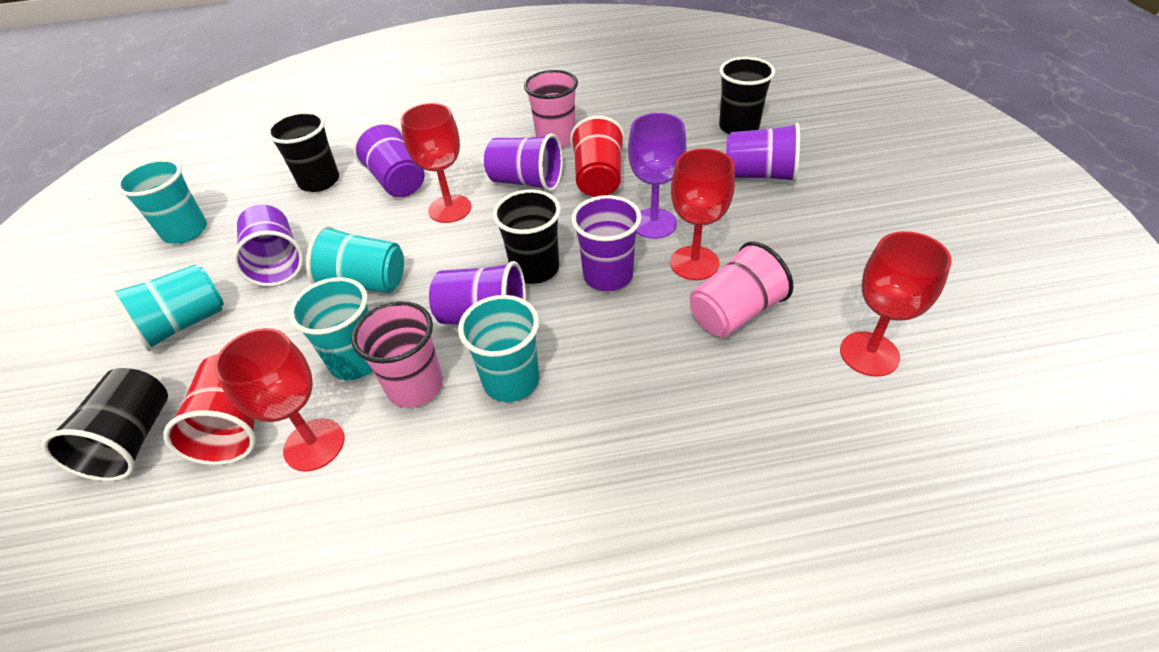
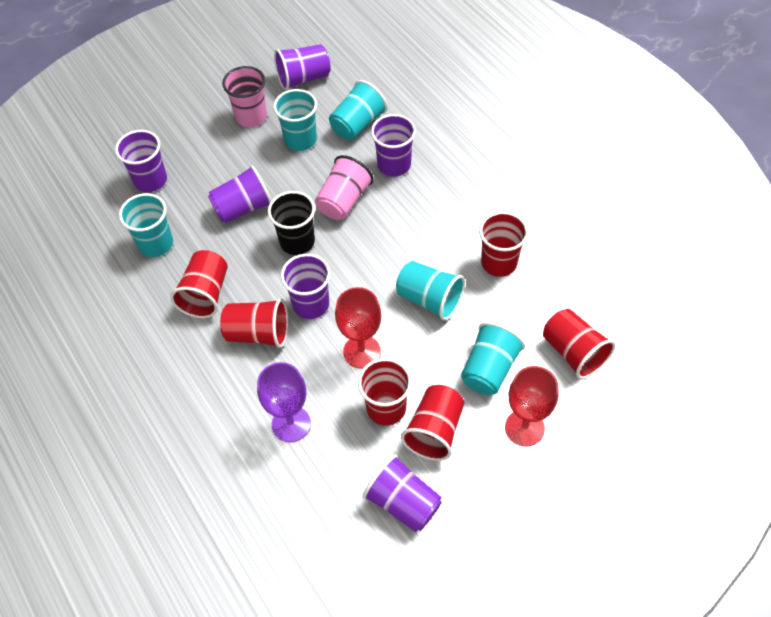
black cup: 4 -> 1
pink cup: 3 -> 2
red cup: 2 -> 6
red goblet: 4 -> 2

